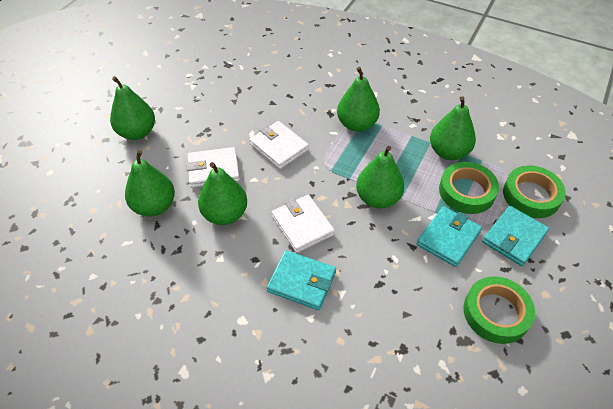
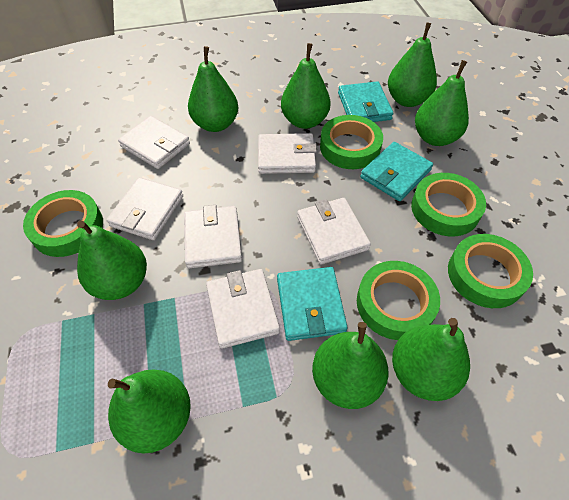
green pear: 6 -> 8
green tape: 3 -> 5
white wallet: 3 -> 6

